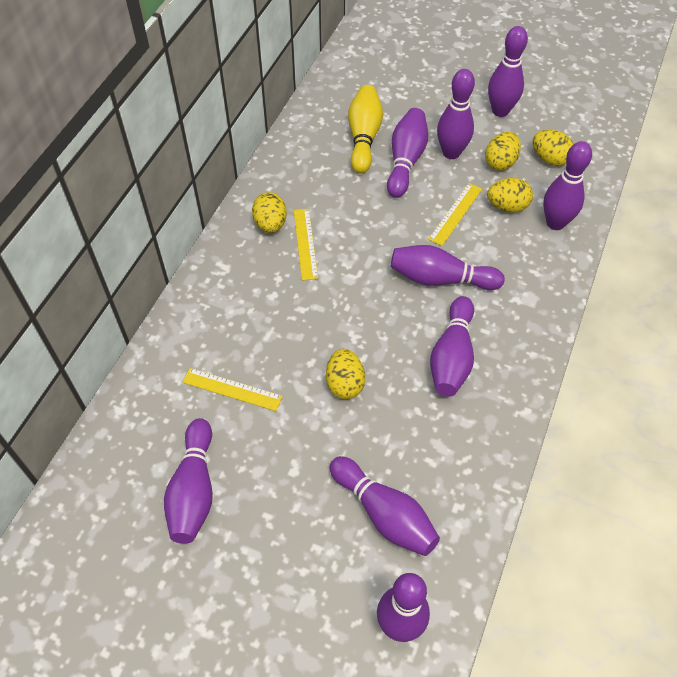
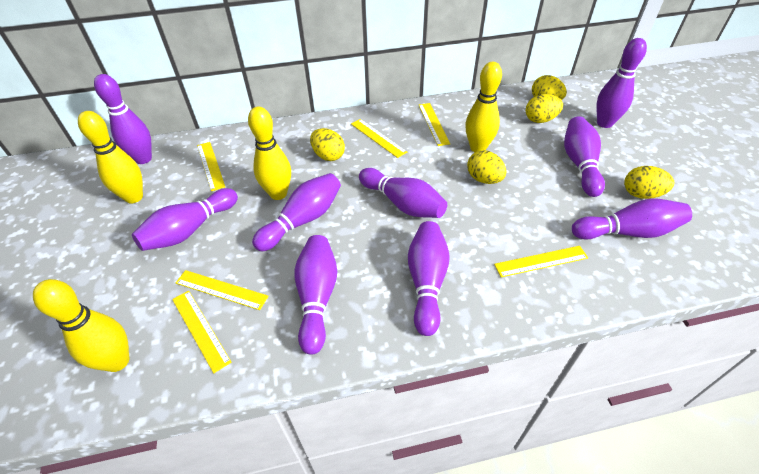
yellow bowling pin: 1 -> 4
yellow ruler: 3 -> 6

